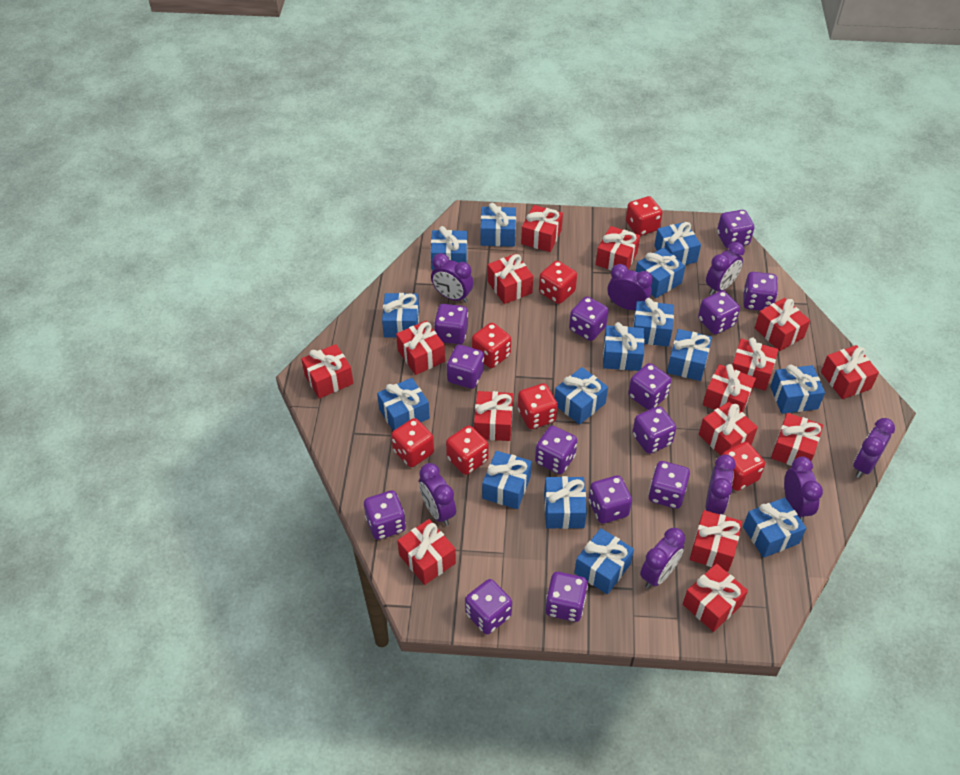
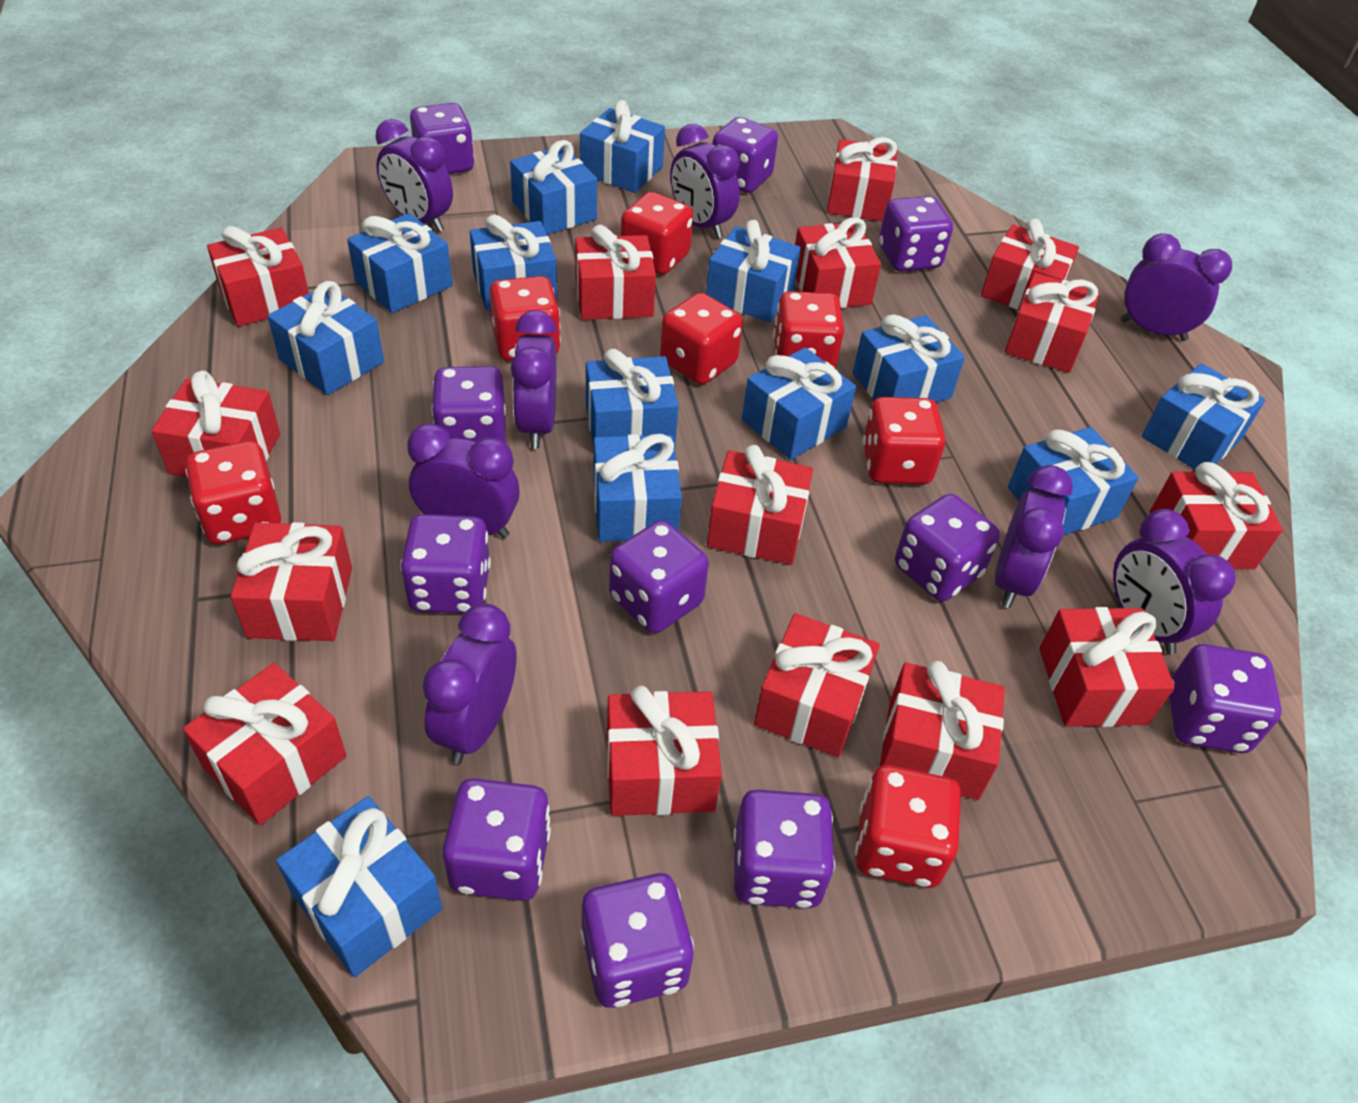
blue gift: 15 -> 13
purple dice: 14 -> 11

